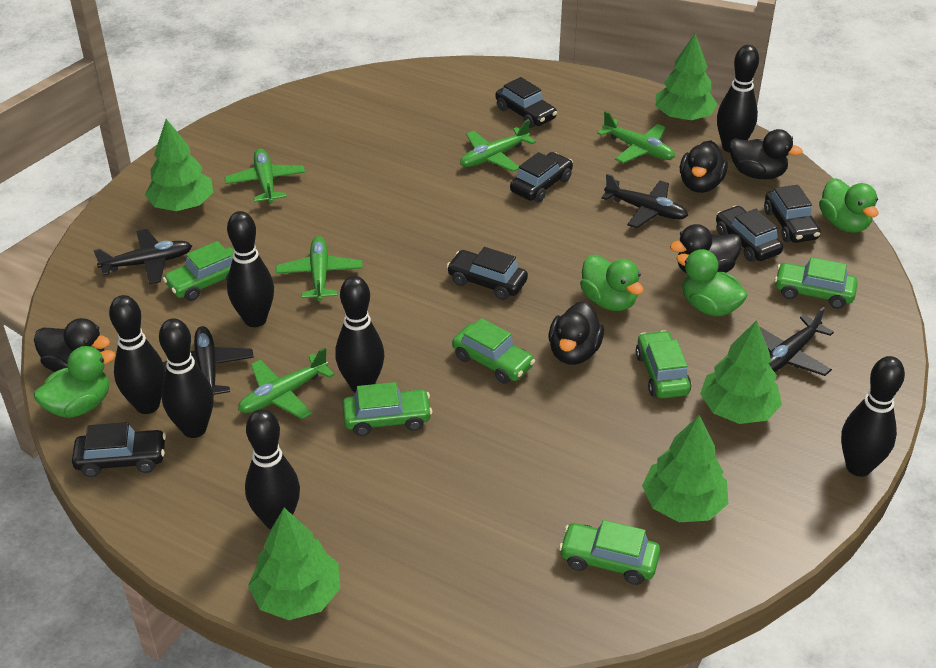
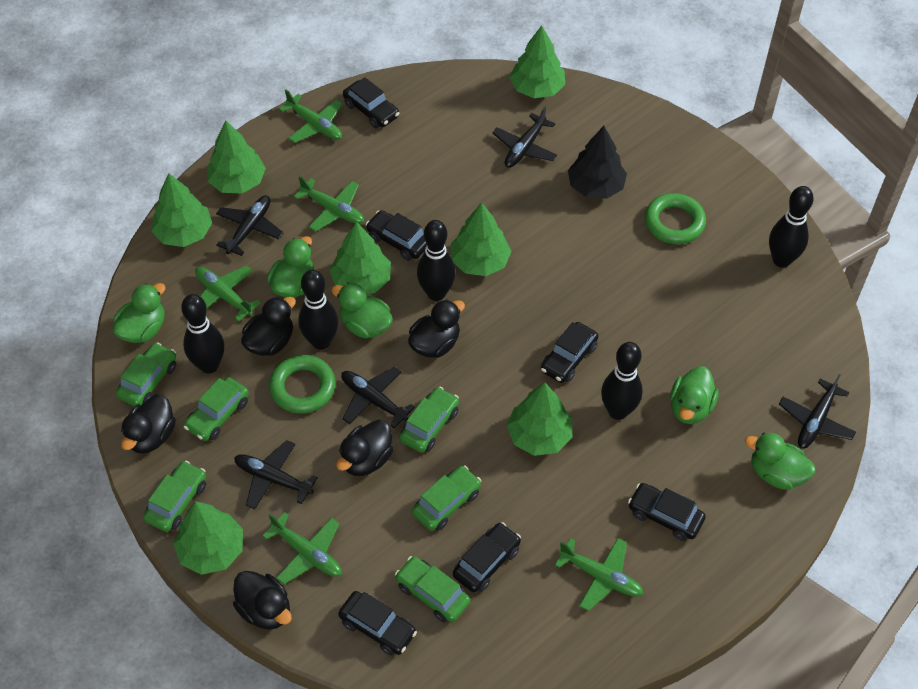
black bowling pin: 7 -> 5
black plane: 4 -> 5
black tree: 0 -> 1
green duck: 4 -> 5
green ring: 0 -> 2
green tree: 5 -> 7

